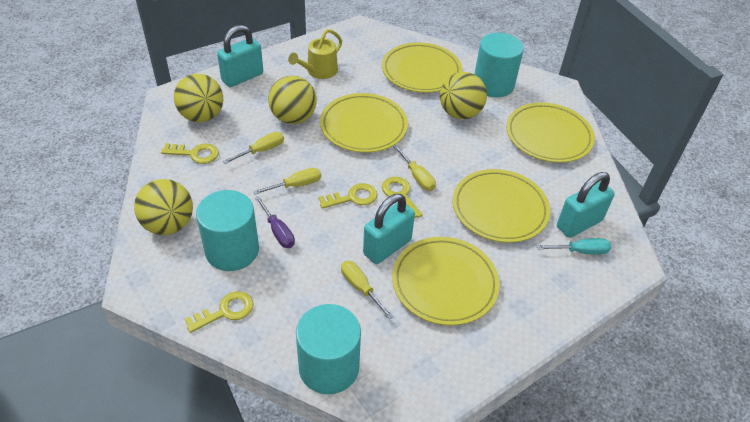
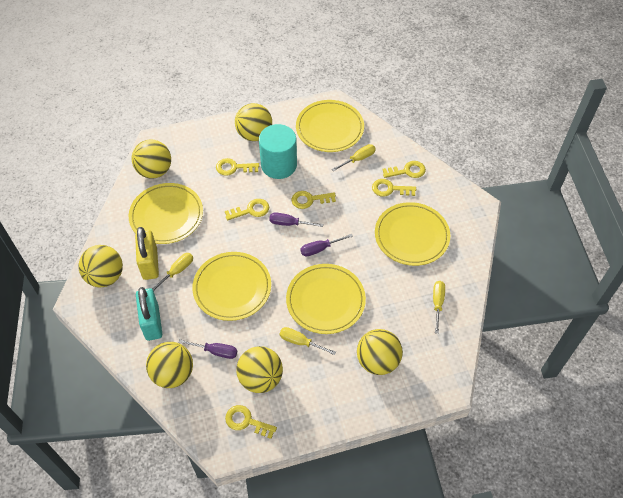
purple screwdriver: 1 -> 3
turquoise cylinder: 3 -> 1
turquoise padlock: 3 -> 1
turquoise screwdriver: 1 -> 0
yellow ball: 4 -> 6
yellow key: 4 -> 6
yellow padlock: 0 -> 1
yellow watering can: 1 -> 0

